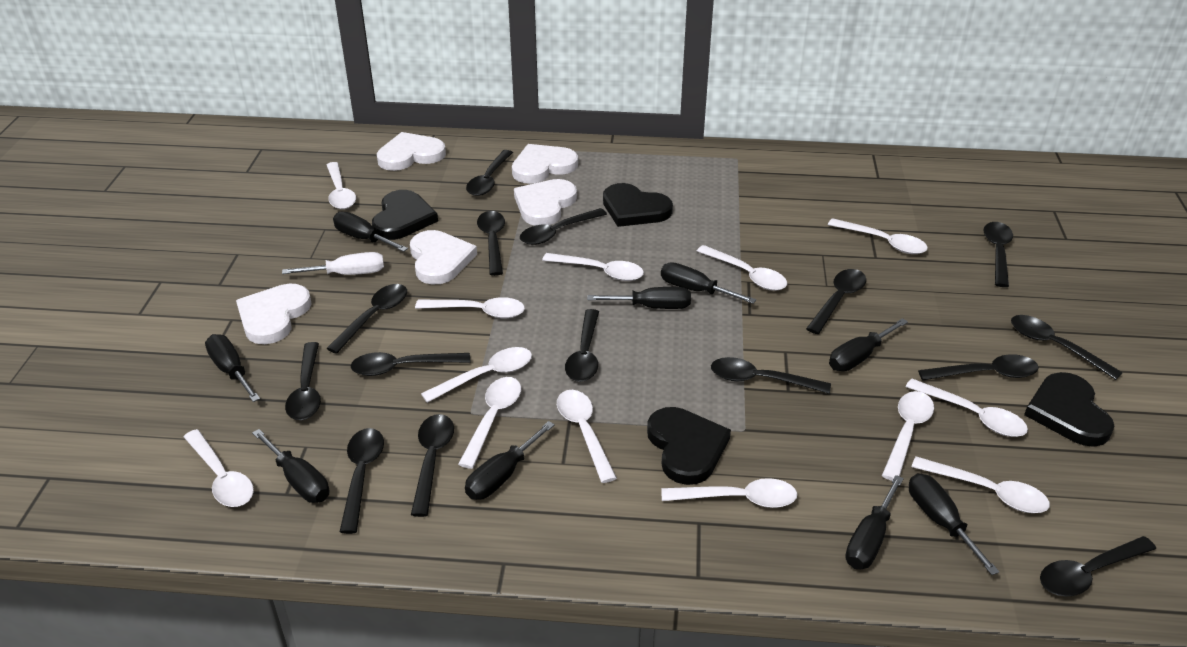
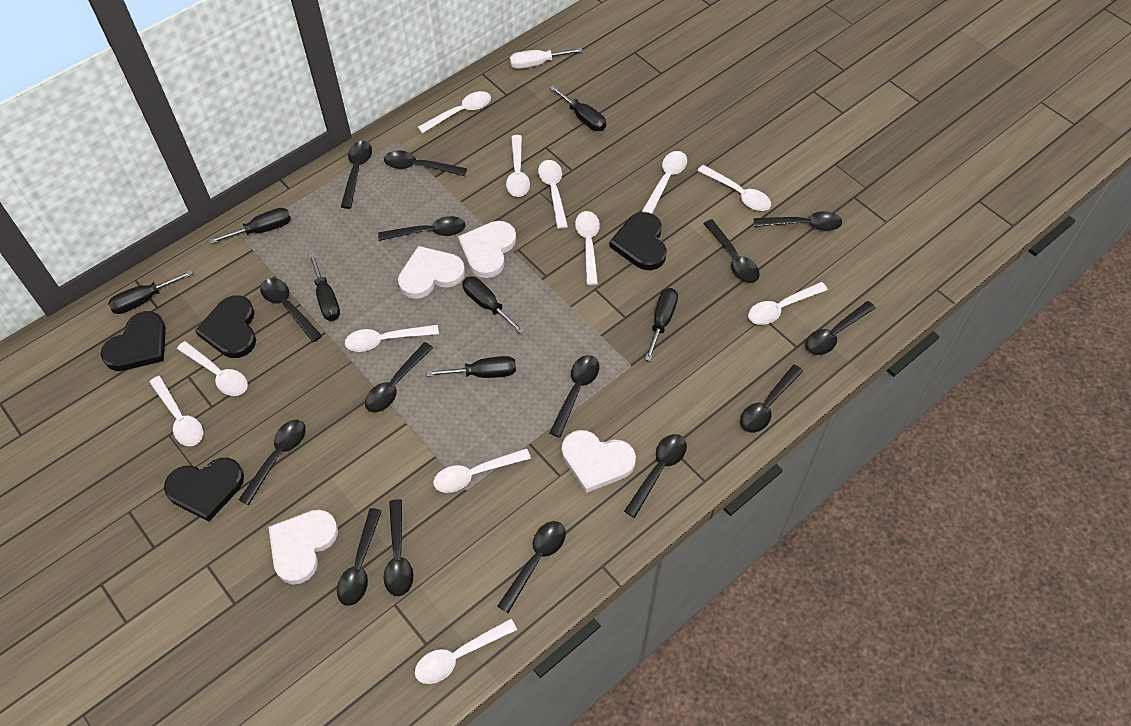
black screwdriver: 9 -> 7
white heart: 5 -> 4
white spoon: 13 -> 12

